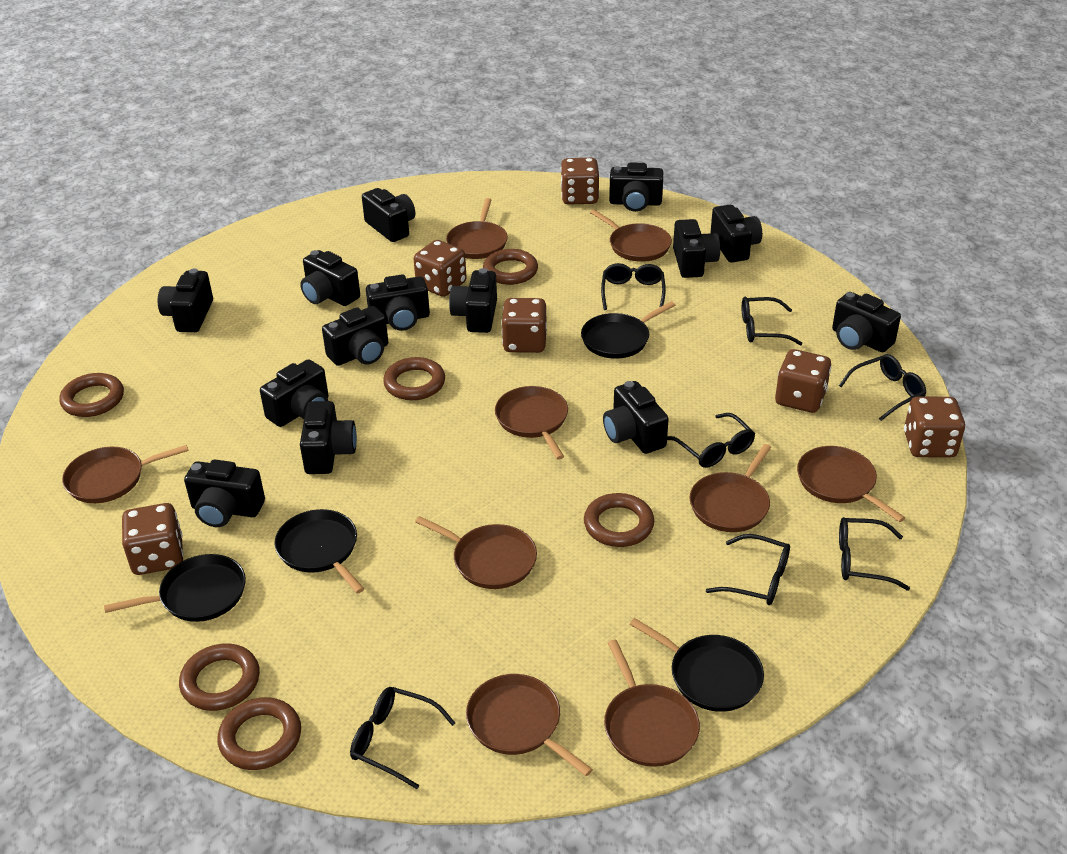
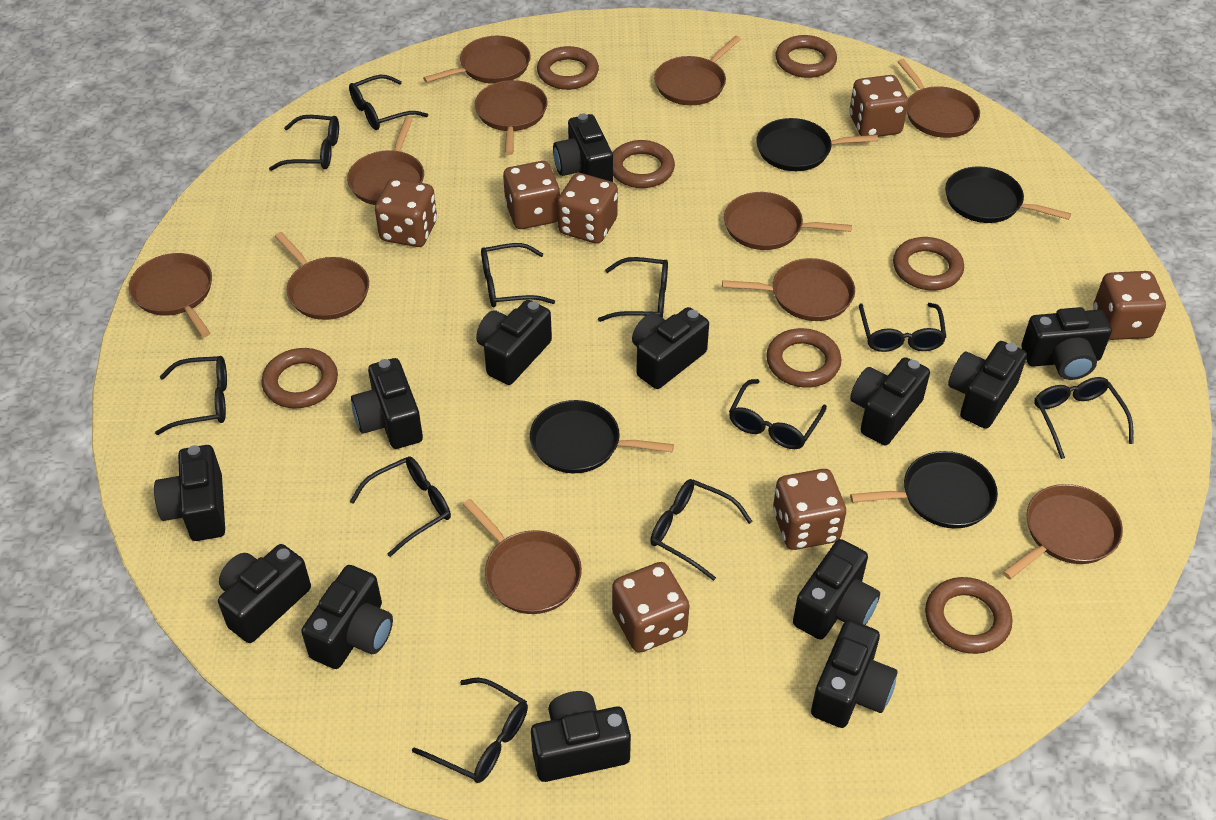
black camera: 14 -> 13
black glasses: 7 -> 11
brown dice: 6 -> 7
brown pan: 9 -> 11
brown ring: 6 -> 7

